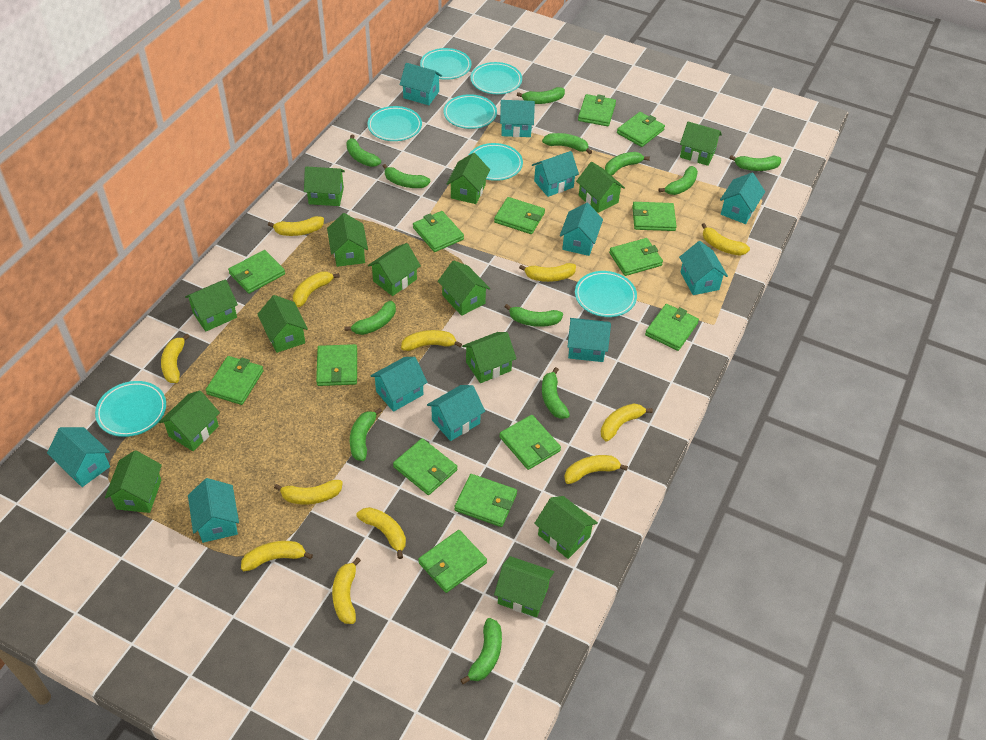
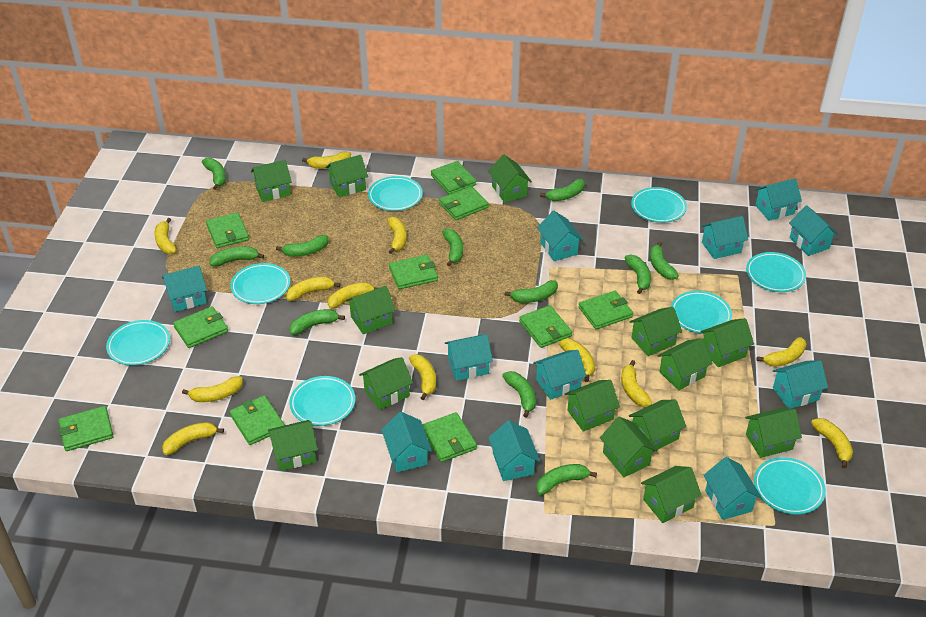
green banana: 12 -> 11
green wallet: 14 -> 10
turquoise plate: 7 -> 8

